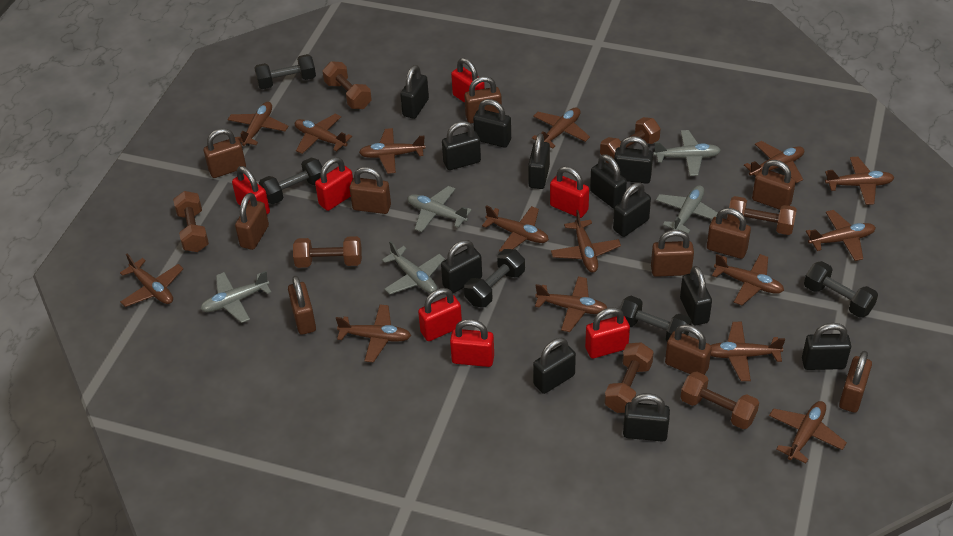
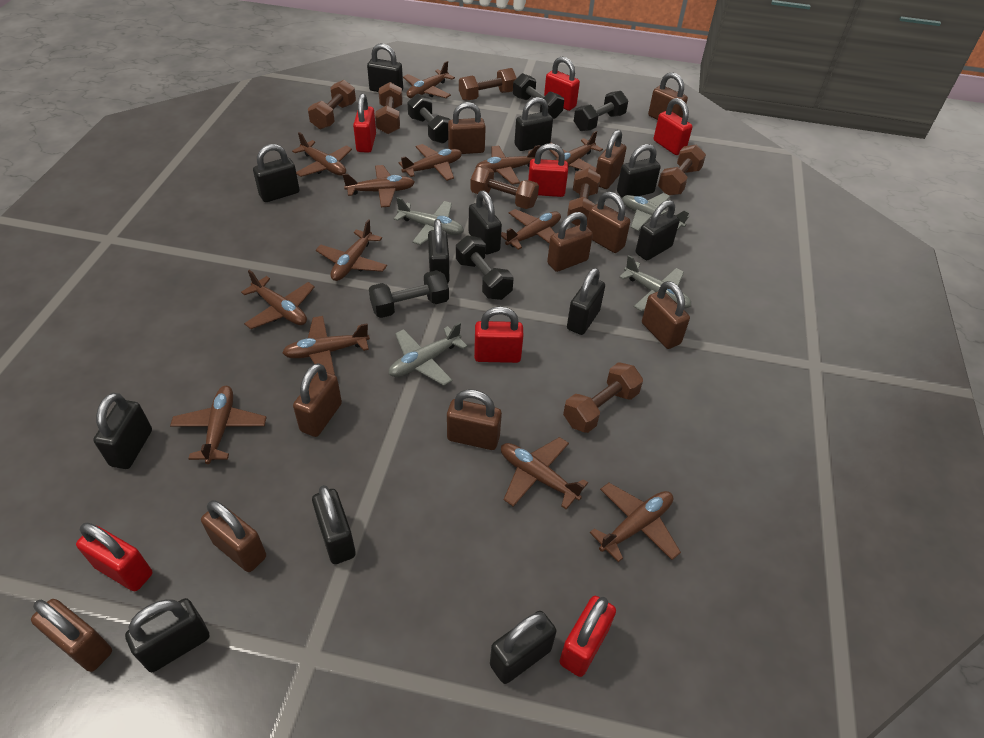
brown plane: 15 -> 13
grey plane: 5 -> 4

